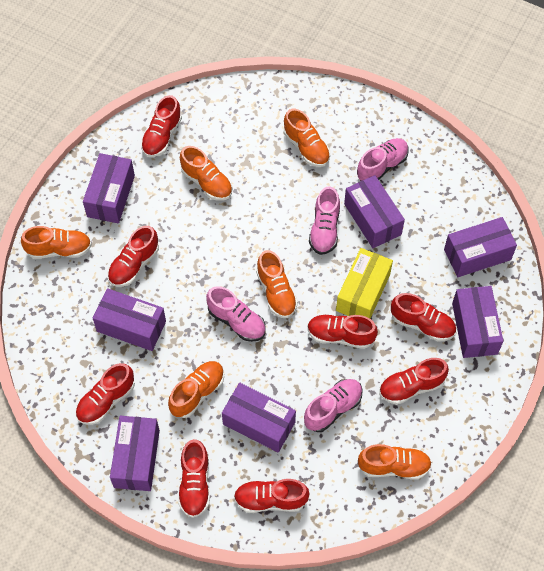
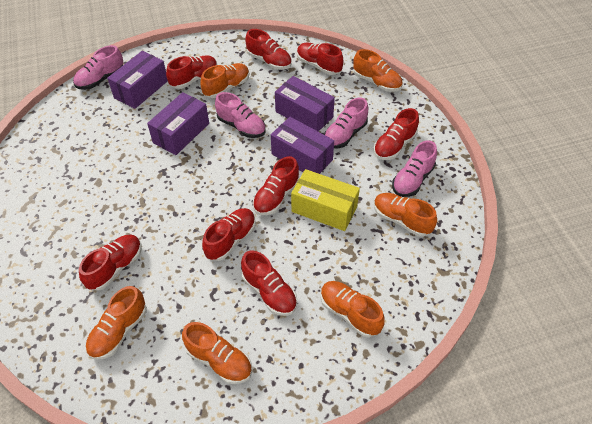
purple box: 7 -> 4

